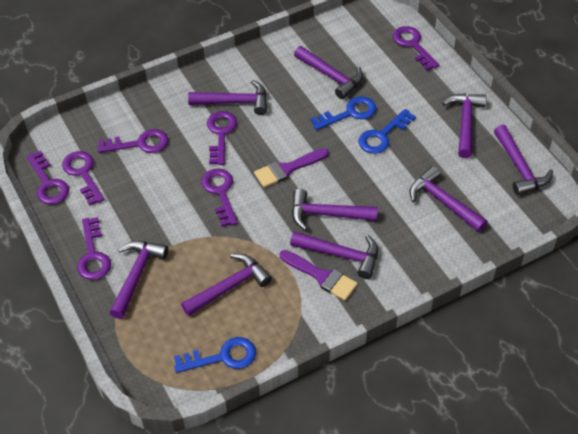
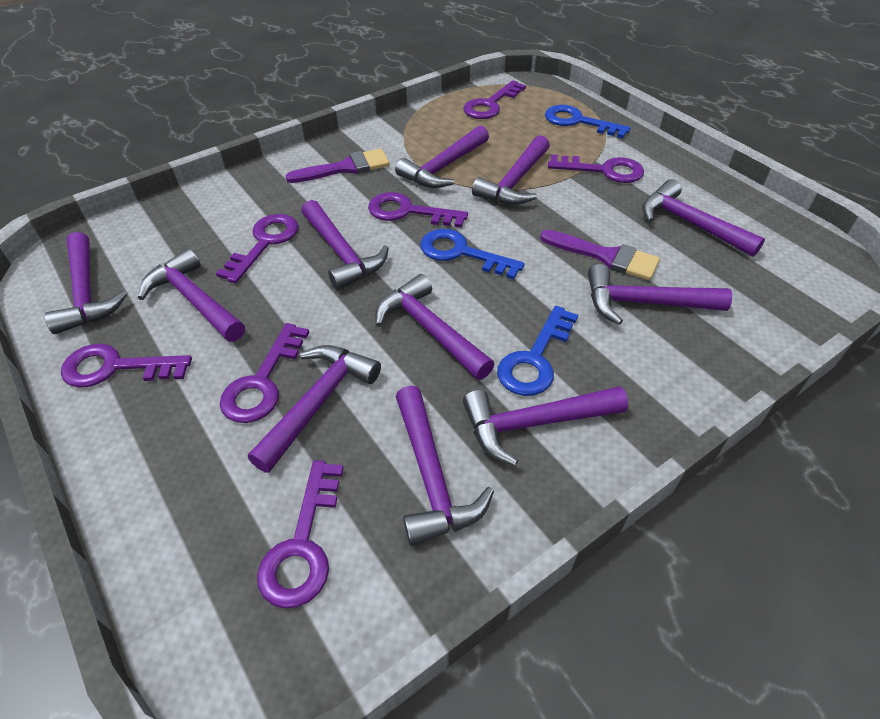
purple hammer: 9 -> 11

